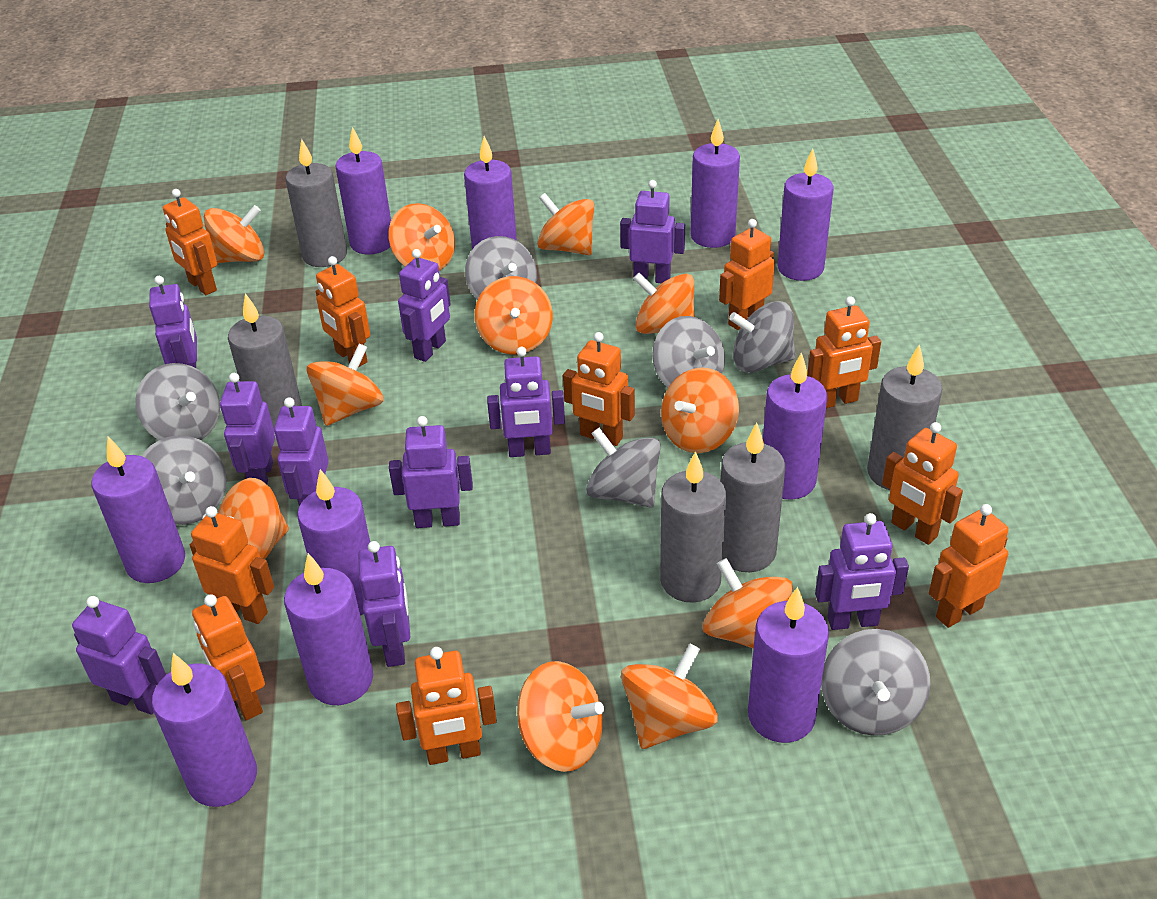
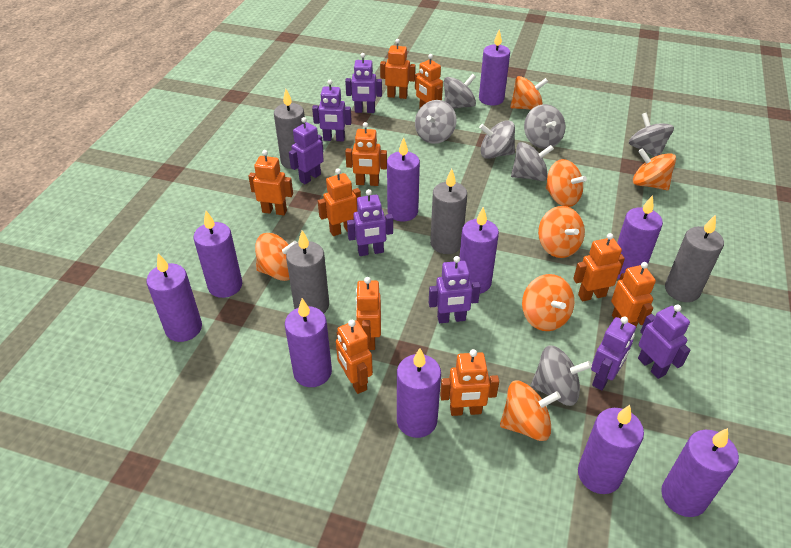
grey candle: 5 -> 4
orange spinning top: 11 -> 7
purple robot: 10 -> 7

